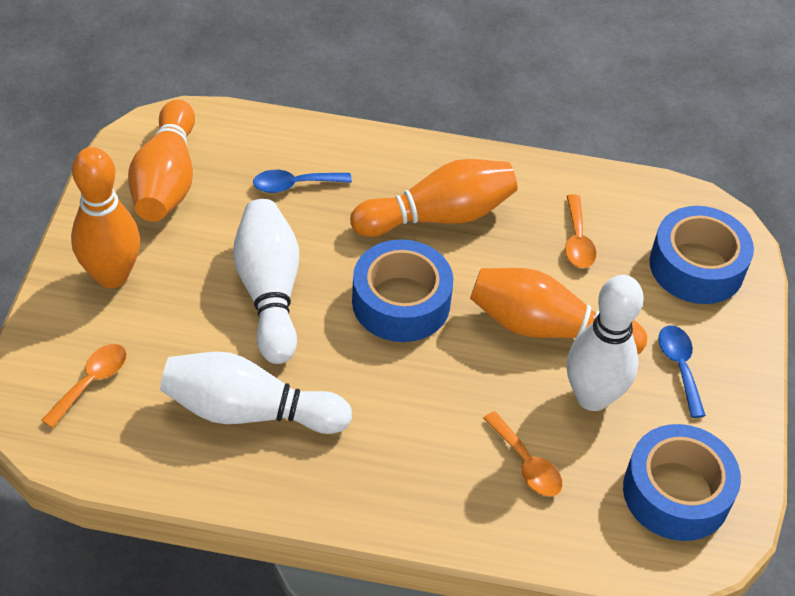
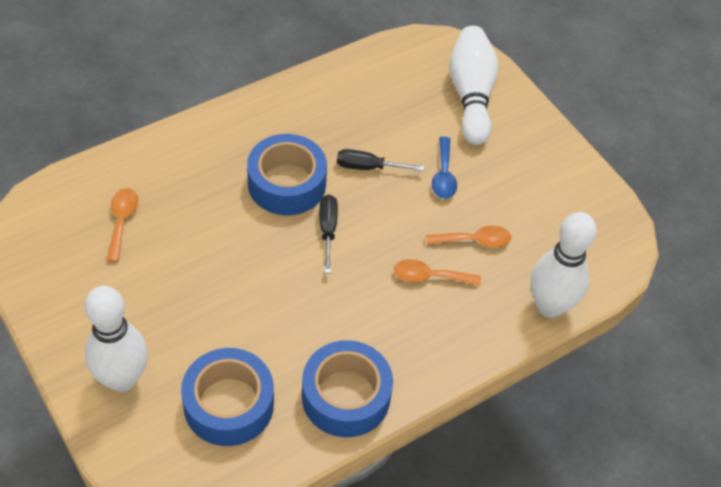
black screwdriver: 0 -> 2
blue spoon: 2 -> 1
orange bowling pin: 4 -> 0

